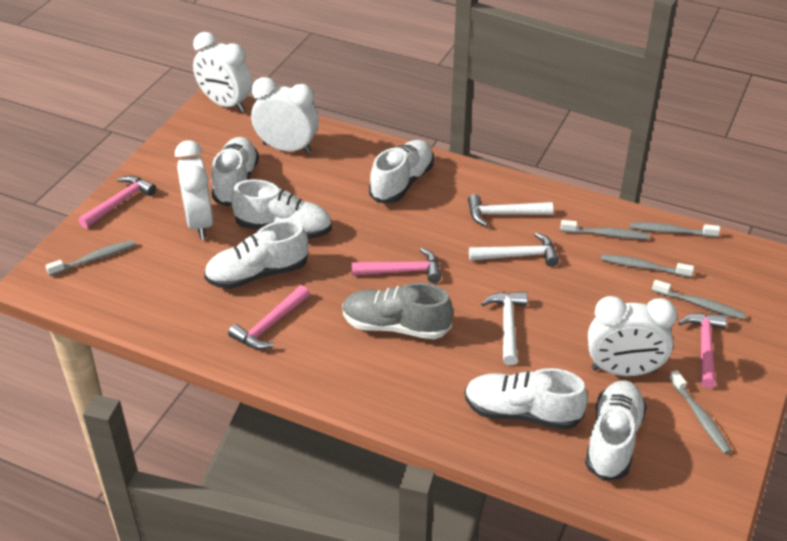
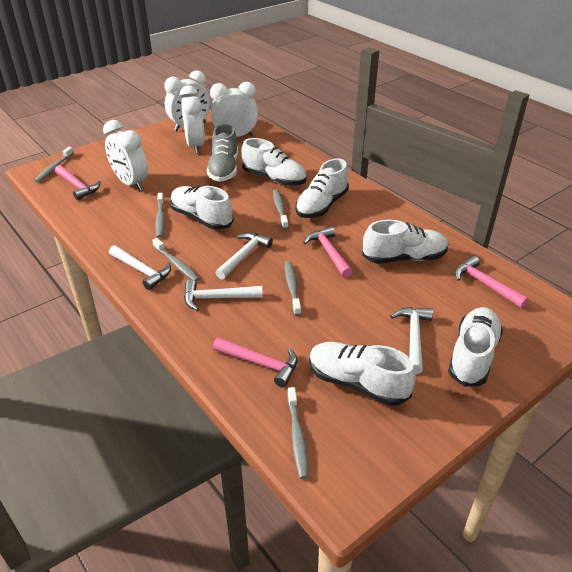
white hammer: 3 -> 4

